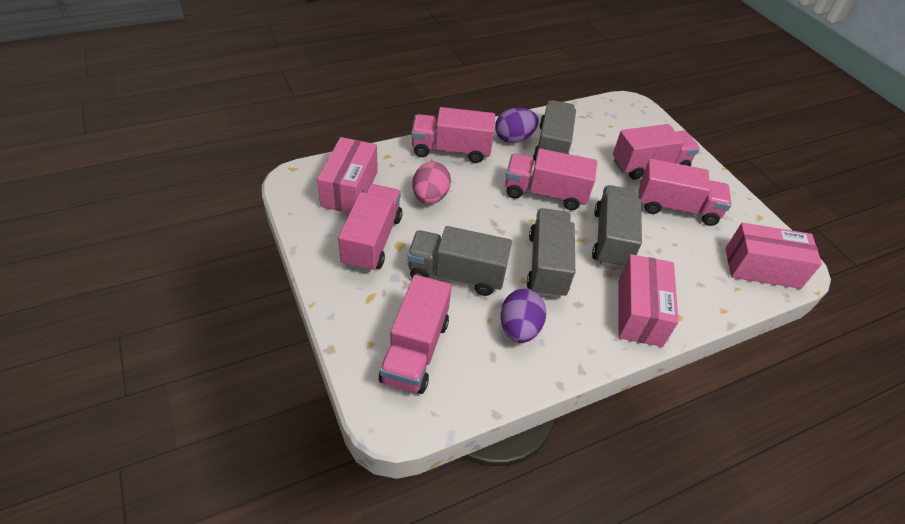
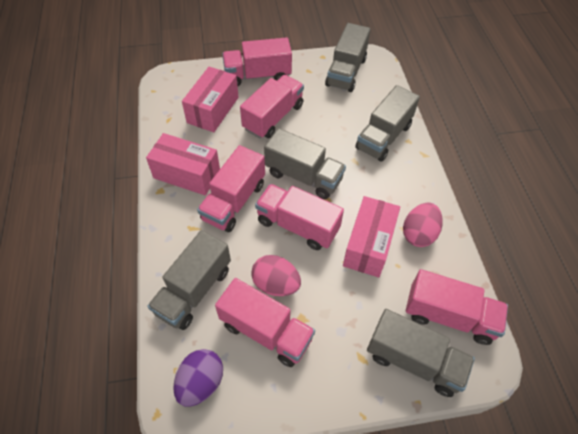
grey truck: 4 -> 5
pink egg: 1 -> 2
purple egg: 2 -> 1

